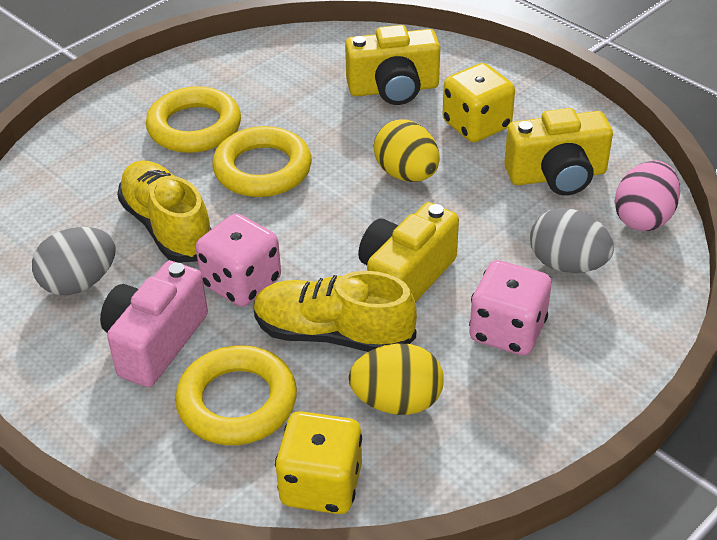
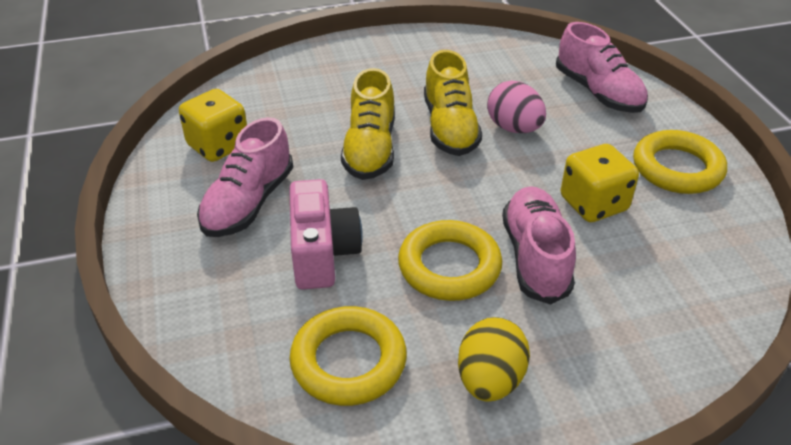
grey egg: 2 -> 0
pink dice: 2 -> 0
pink shoe: 0 -> 3
yellow camera: 3 -> 0
yellow egg: 2 -> 1

